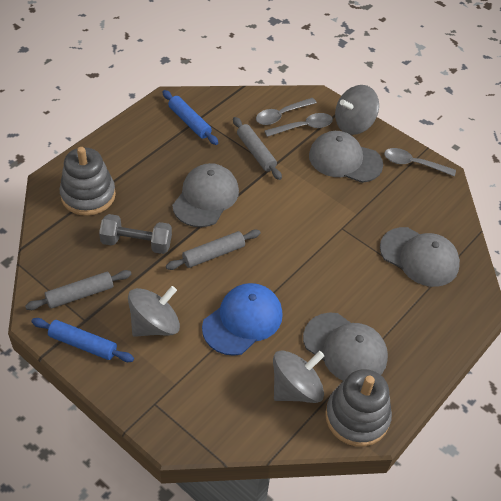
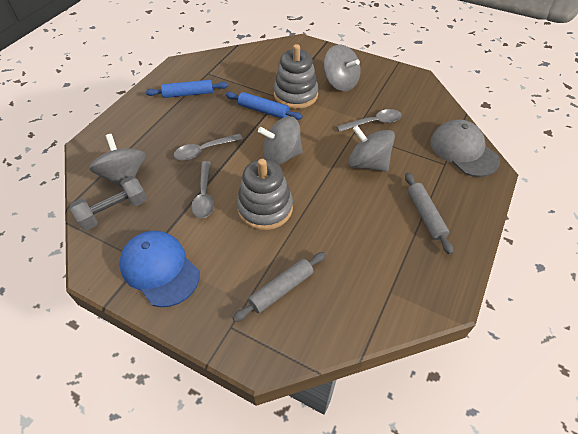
grey cap: 4 -> 1
grey rolling pin: 3 -> 2
grey spinning top: 3 -> 4

